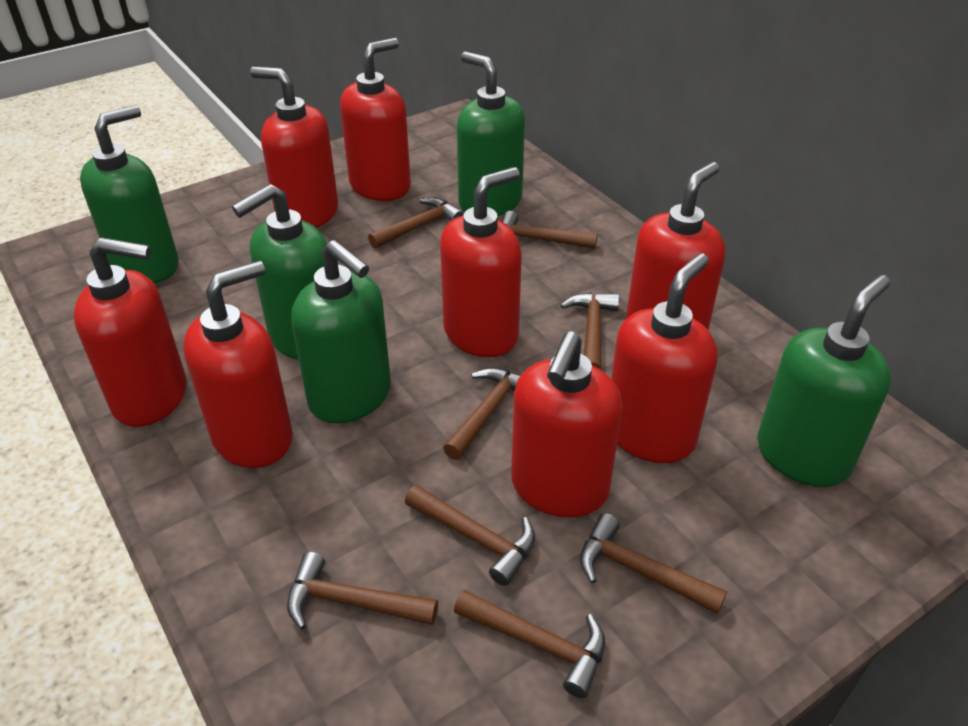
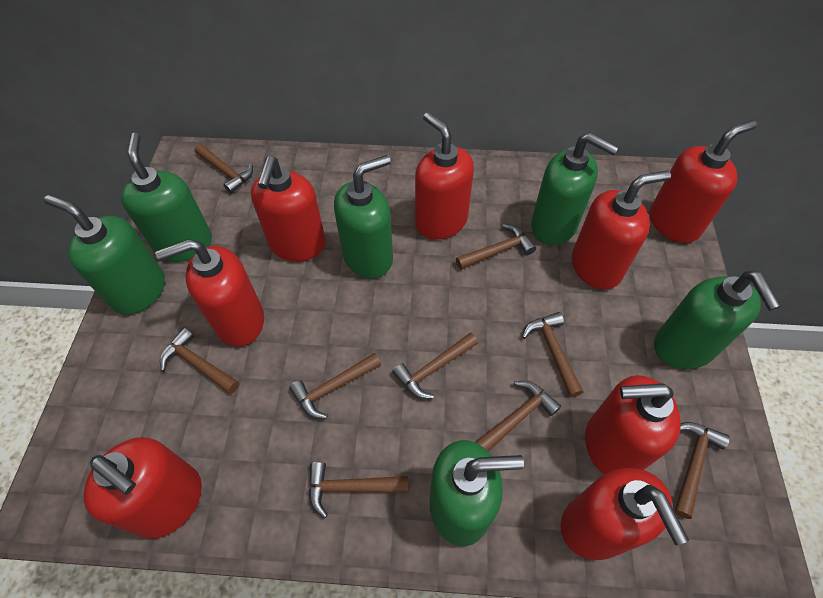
brown hammer: 8 -> 9
green soap dispenser: 5 -> 6

